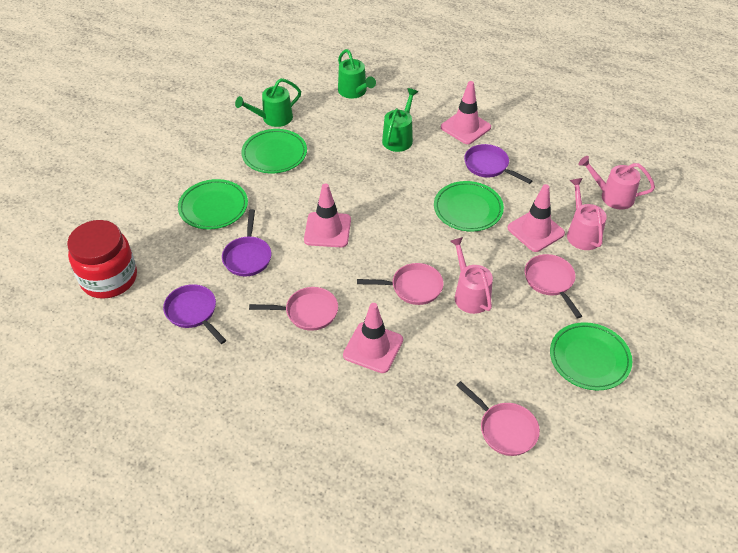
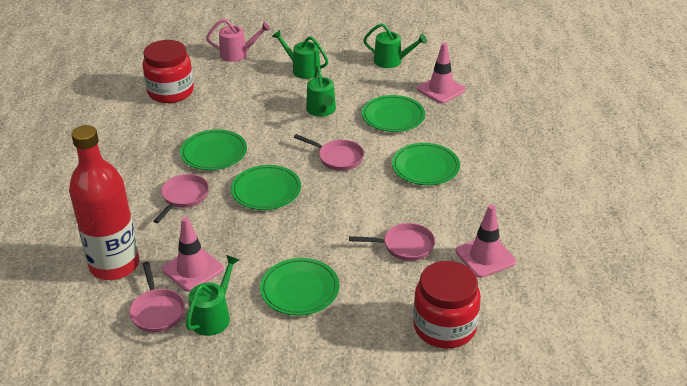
green plate: 4 -> 5
green watering can: 3 -> 4
pink traffic cone: 4 -> 3
pink watering can: 3 -> 1
purple pan: 3 -> 0
red bottle: 0 -> 1
red jar: 1 -> 2

